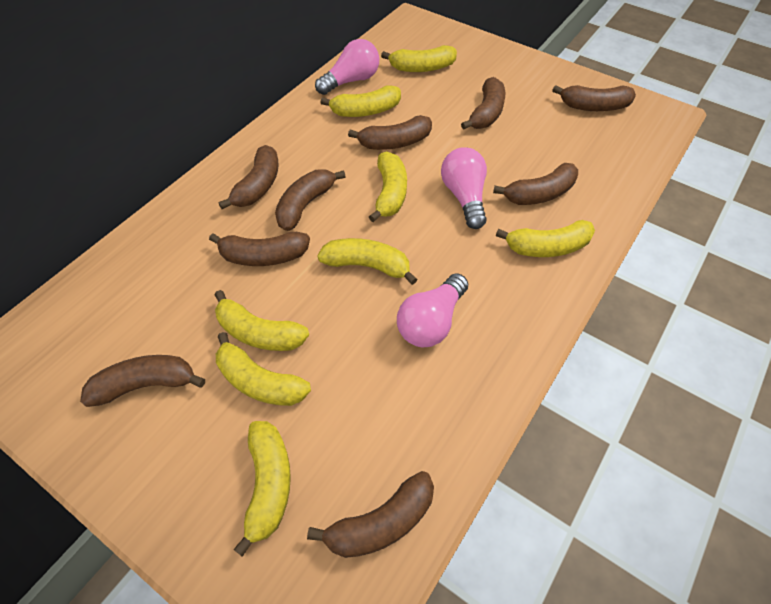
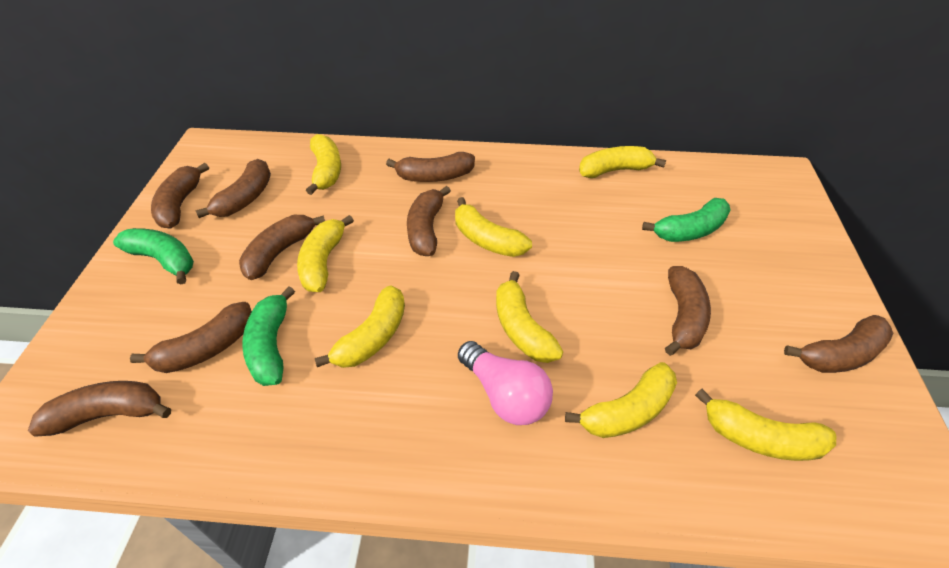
green banana: 0 -> 3
pink light bulb: 3 -> 1

